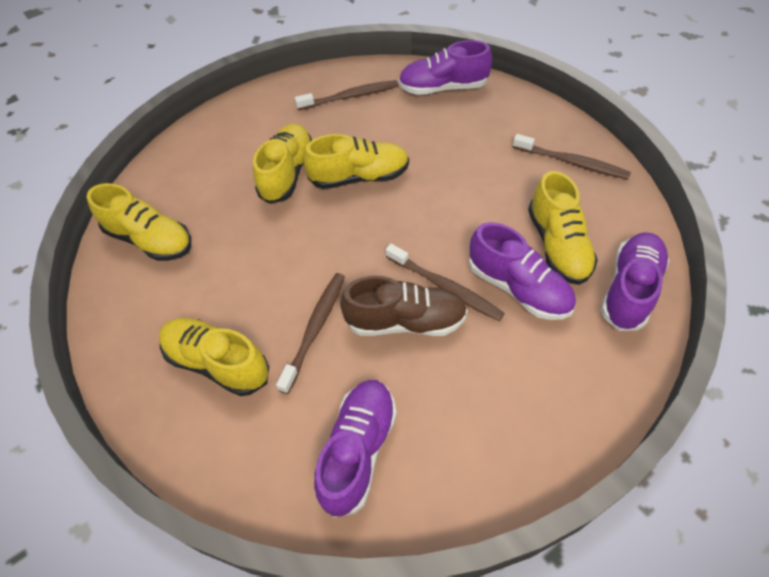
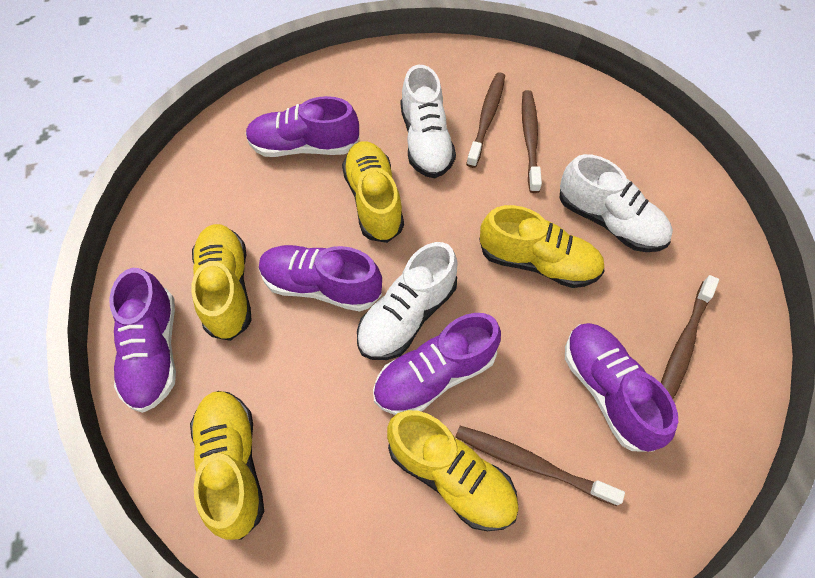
brown shoe: 1 -> 0
purple shoe: 4 -> 5
white shoe: 0 -> 3

